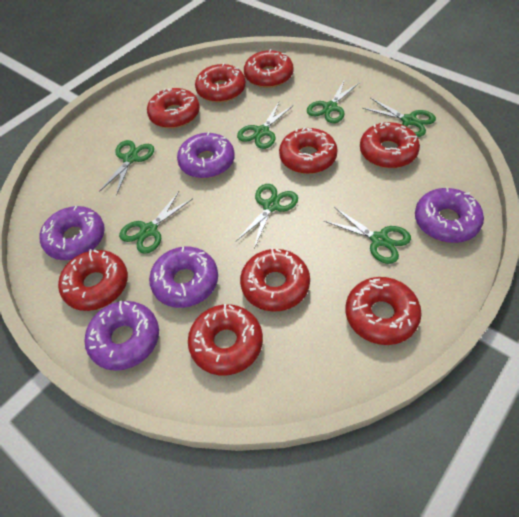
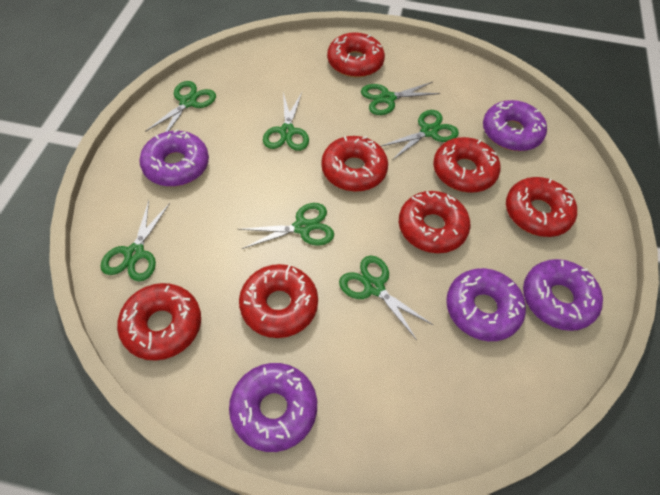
red donut: 9 -> 7

